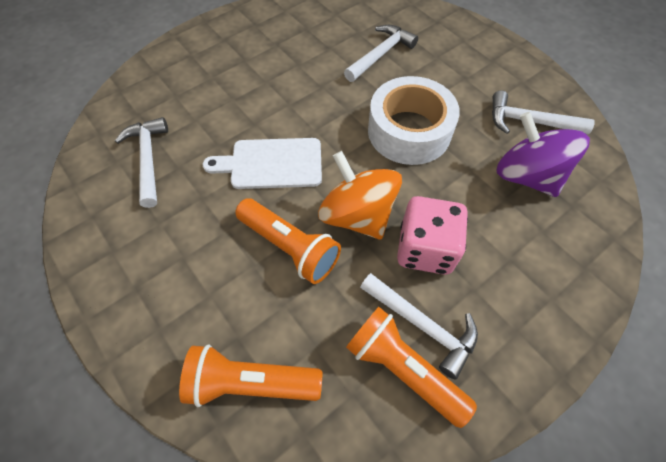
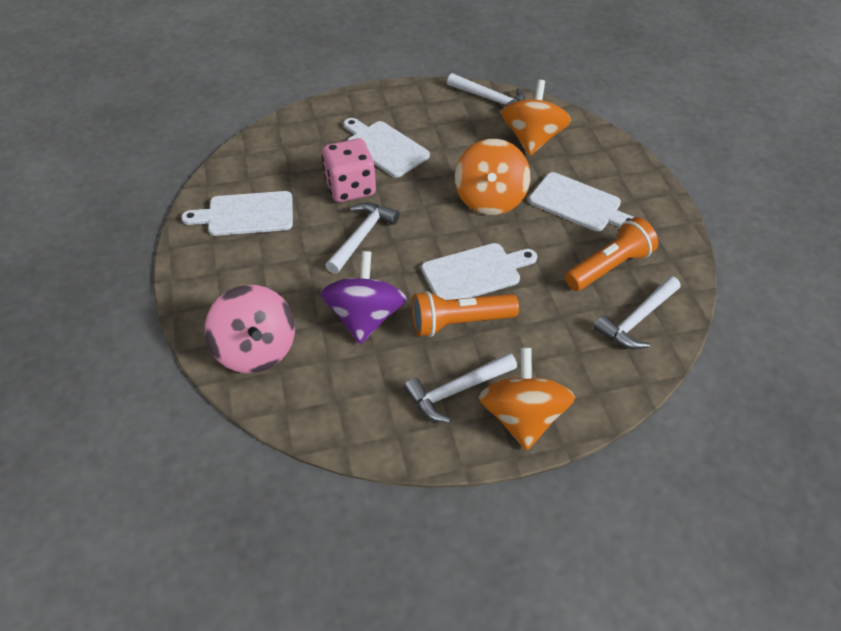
orange flashlight: 3 -> 2
orange spinning top: 1 -> 3
pink spinning top: 0 -> 1
white cutting board: 1 -> 4
white tape: 1 -> 0

